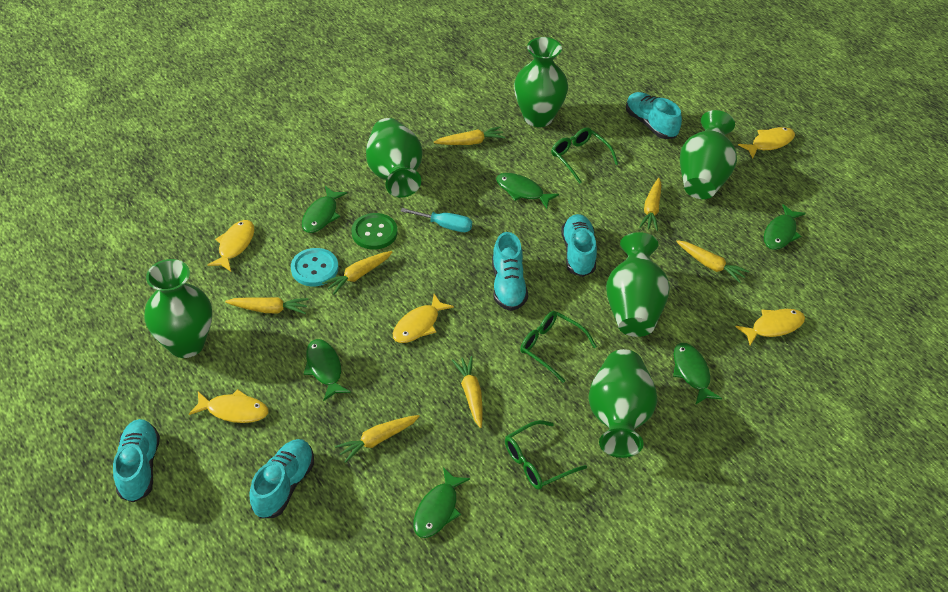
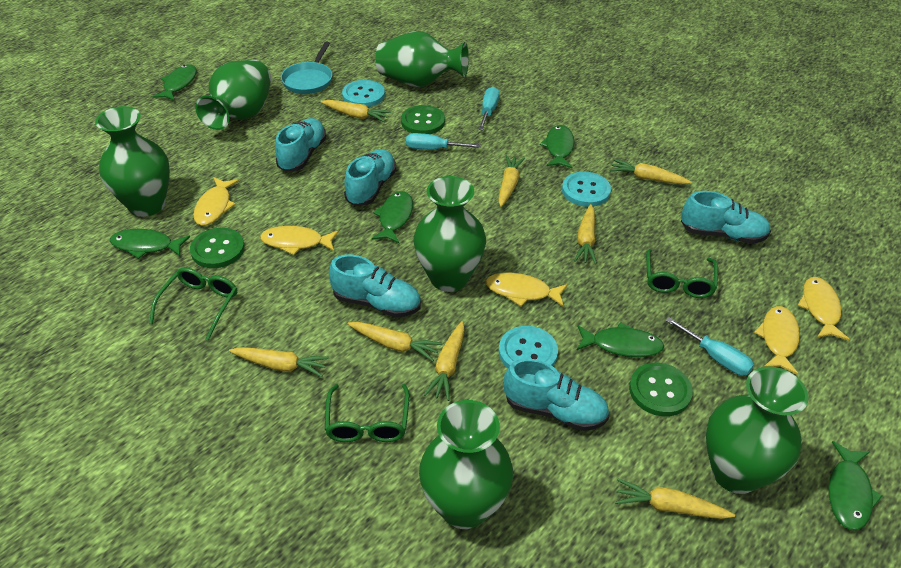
green button: 1 -> 3
turquoise button: 1 -> 3
turquoise pan: 0 -> 1
turquoise screwdriver: 1 -> 3
yellow carrot: 7 -> 8

